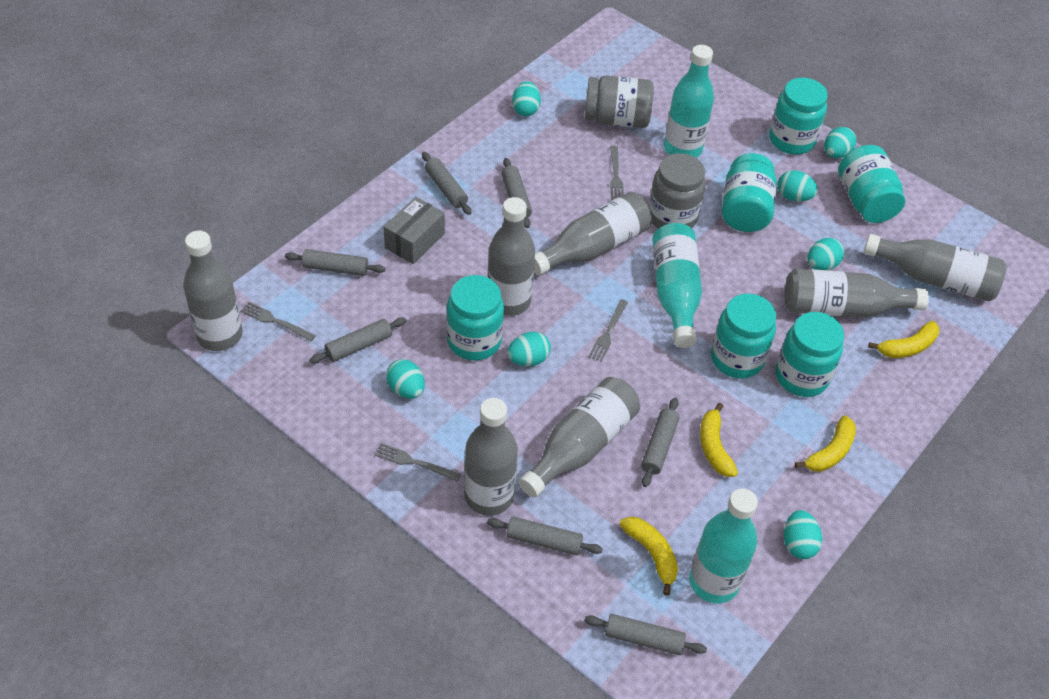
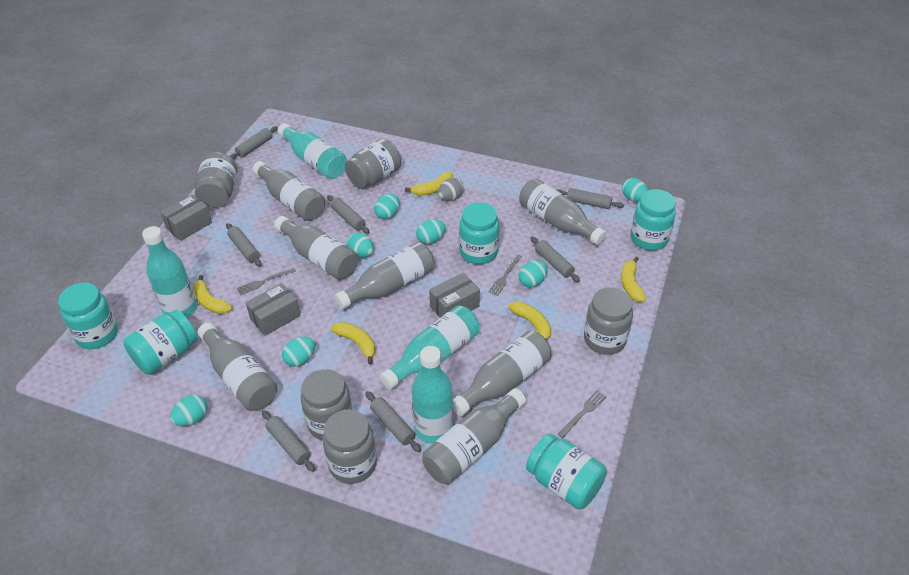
grey box: 1 -> 3
grey egg: 0 -> 1
grey fork: 4 -> 3
grey jar: 2 -> 5
turquoise bottle: 3 -> 4
turquoise jar: 6 -> 5
yellow banana: 4 -> 5

